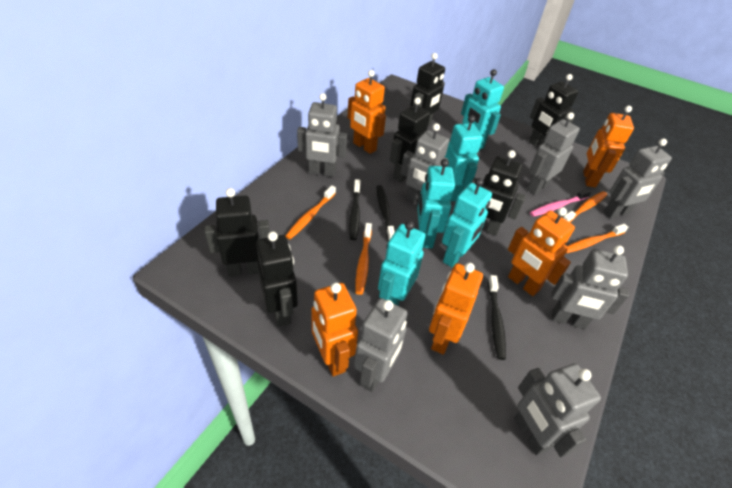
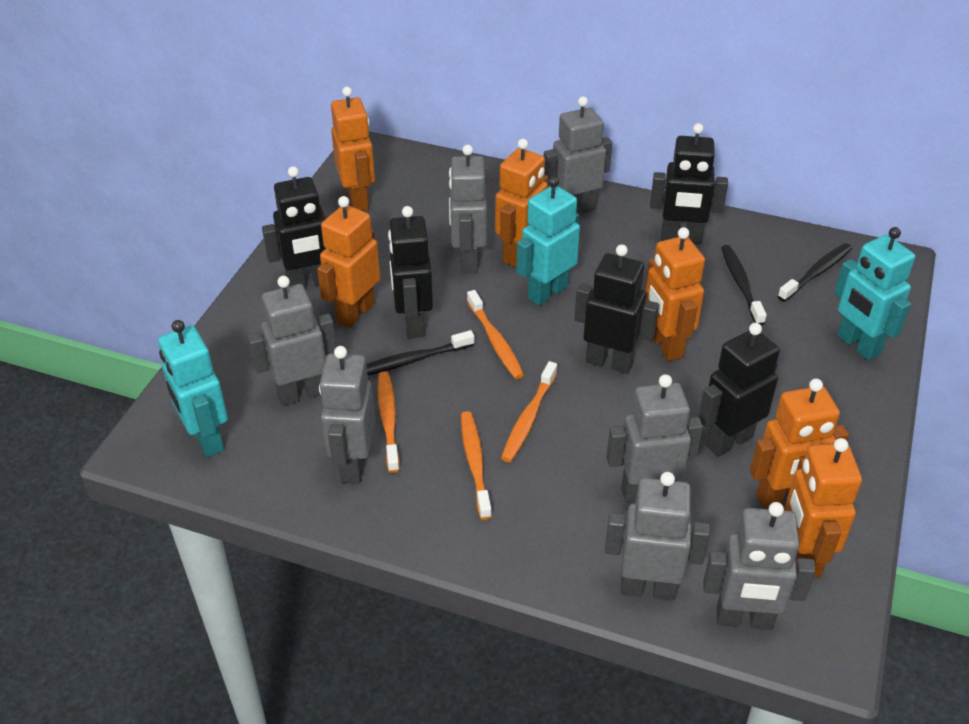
black robot: 6 -> 5
orange robot: 5 -> 6
pink toothbrush: 1 -> 0
turquoise robot: 5 -> 3

